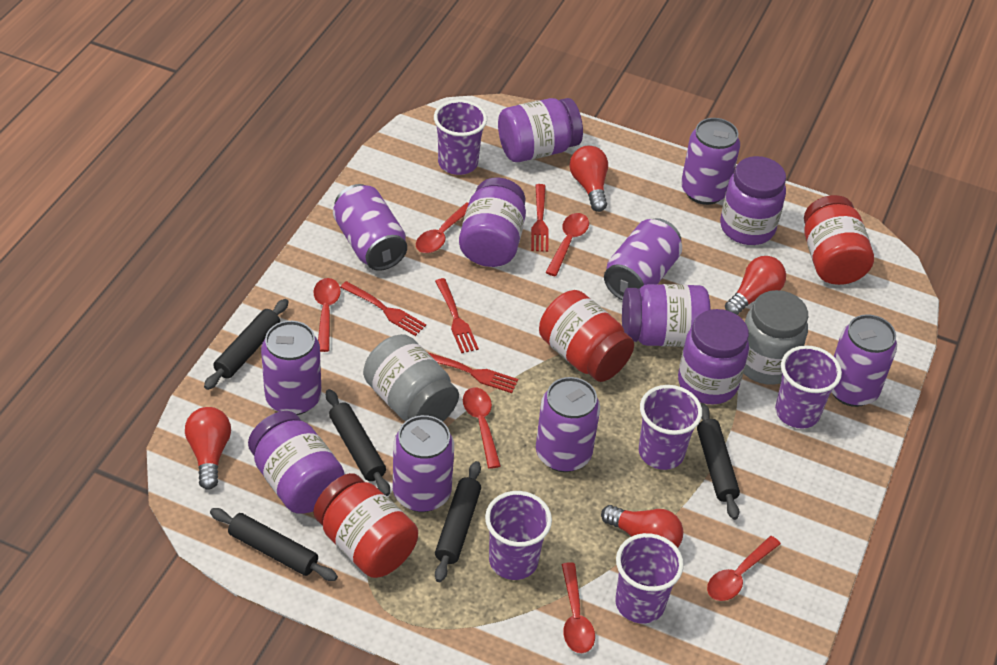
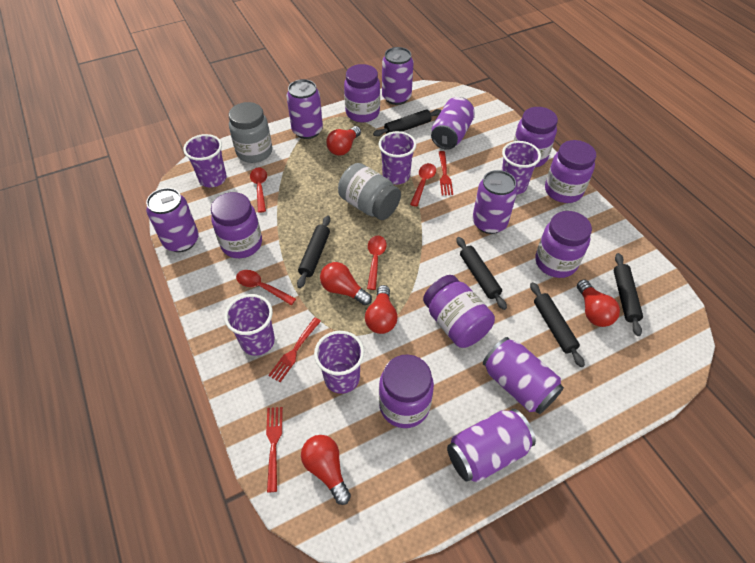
purple jar: 6 -> 7
red fork: 4 -> 3
red jar: 3 -> 0
red light bulb: 4 -> 5
red spoon: 6 -> 4

